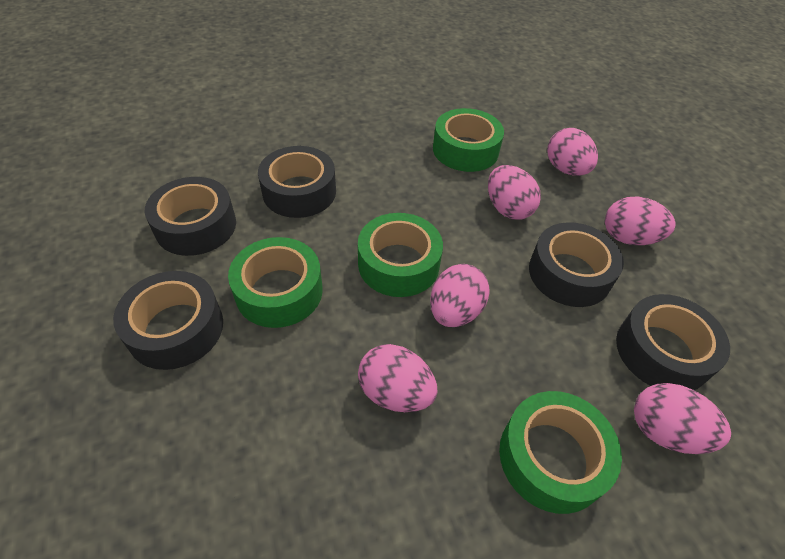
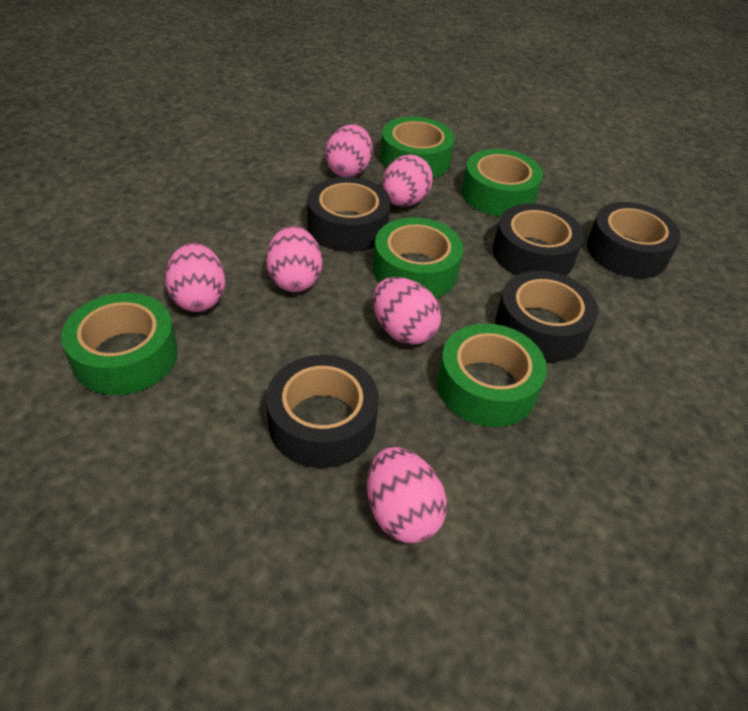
green tape: 4 -> 5

